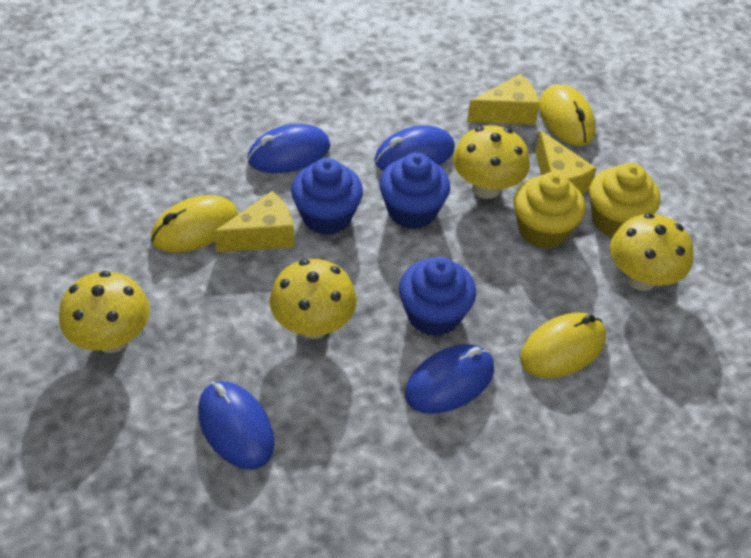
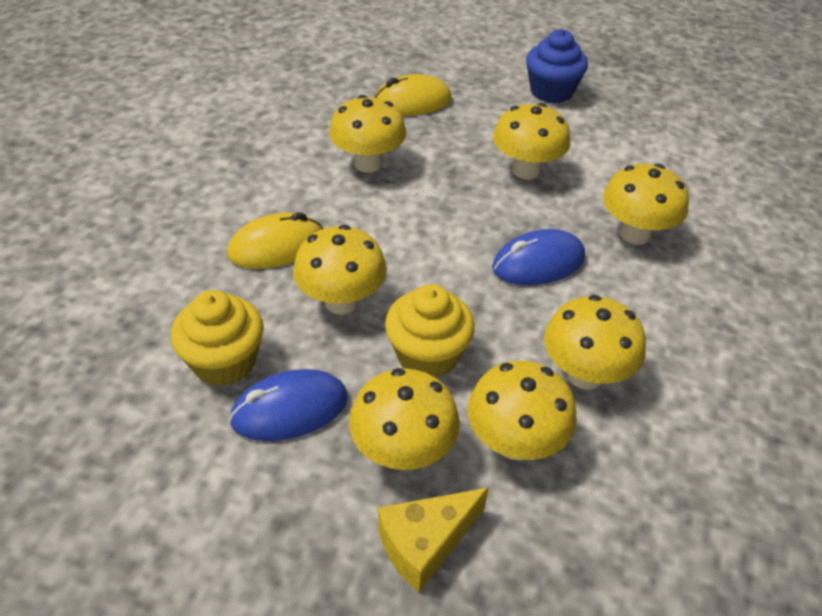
blue cupcake: 3 -> 1
blue mouse: 4 -> 2
yellow cheese: 3 -> 1
yellow mouse: 3 -> 2
yellow mushroom: 4 -> 7

